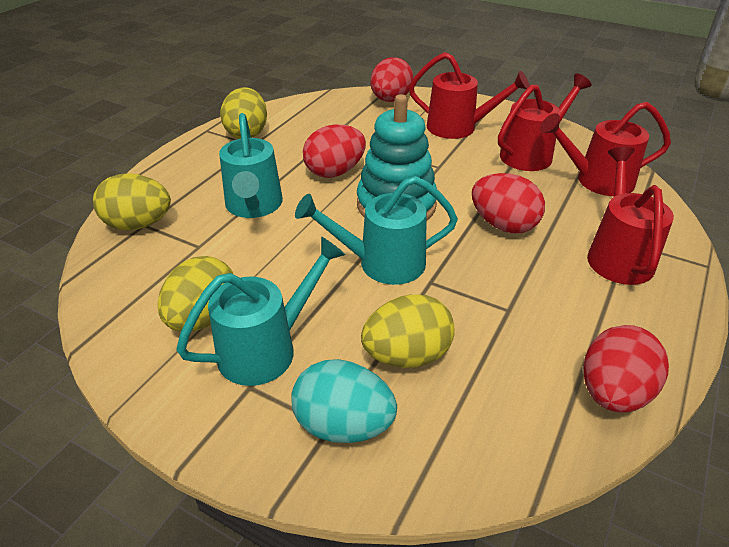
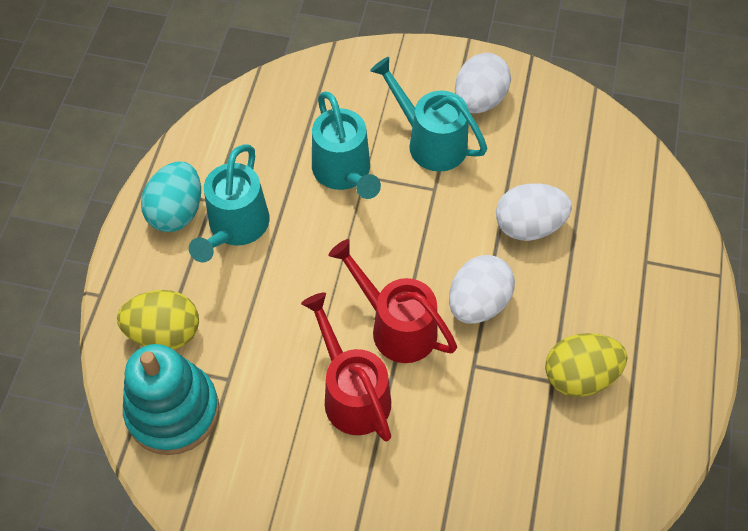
red egg: 4 -> 0
red watering can: 4 -> 2
white egg: 0 -> 3
yellow egg: 4 -> 2

